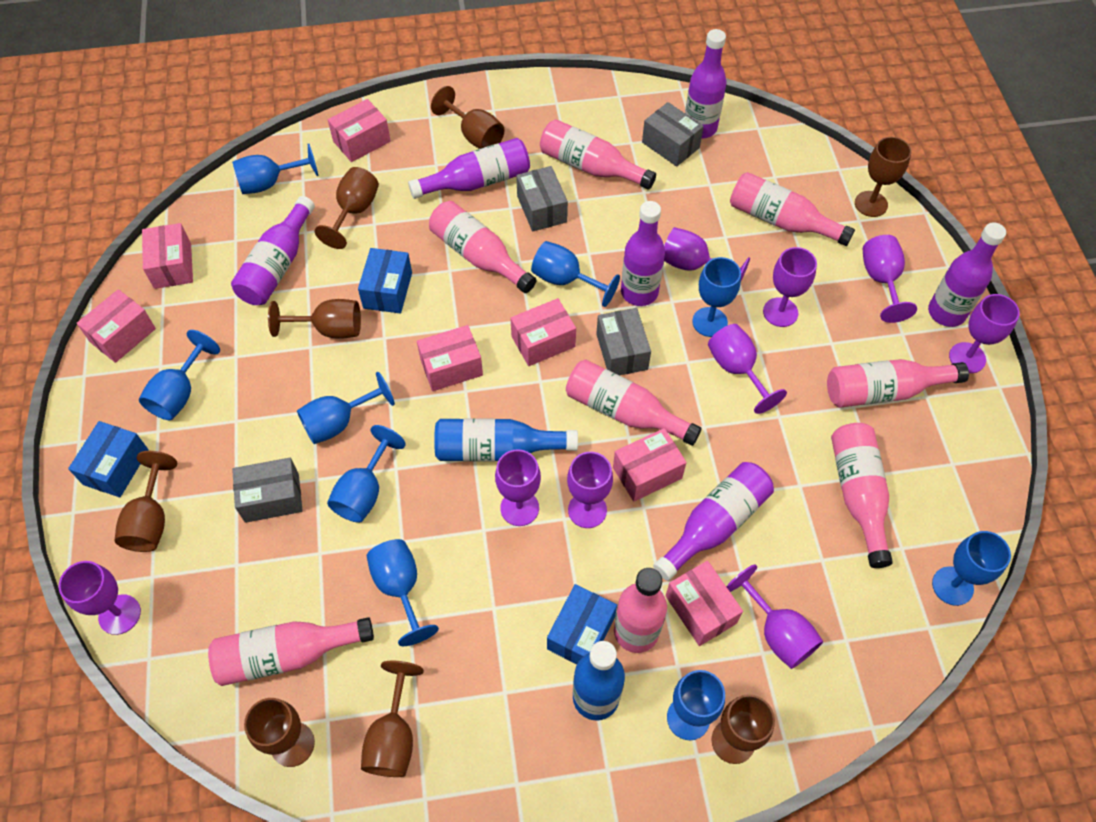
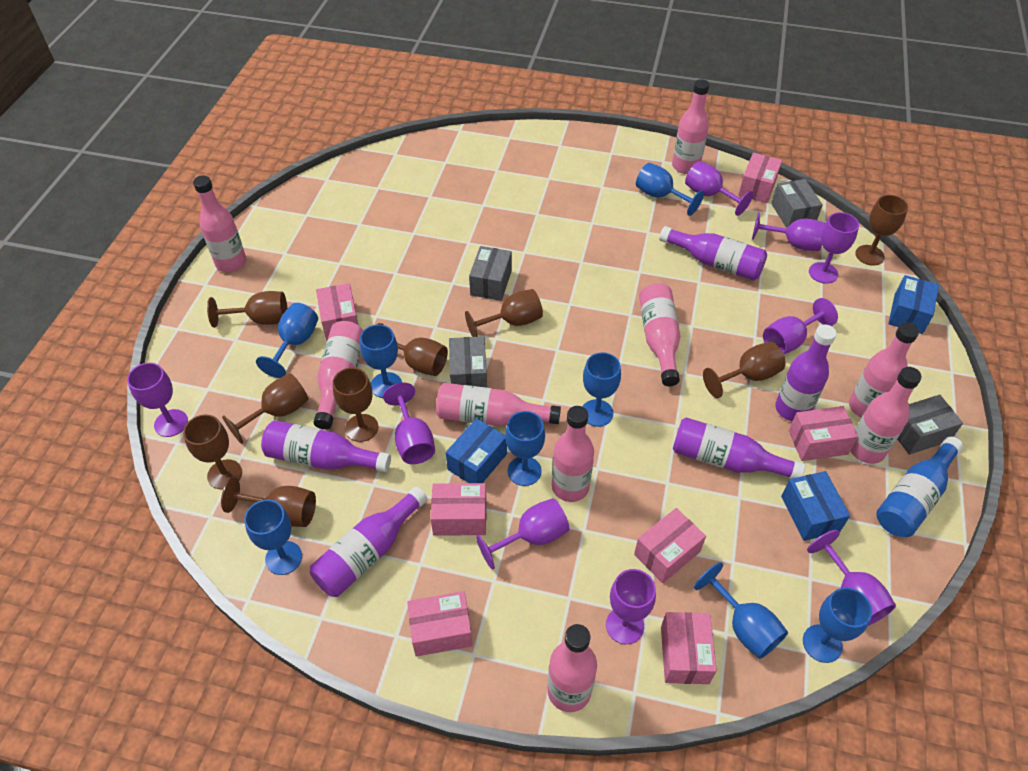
blue bottle: 2 -> 1
blue goblet: 9 -> 8
brown goblet: 8 -> 9
pink bottle: 8 -> 9
purple bottle: 6 -> 5

